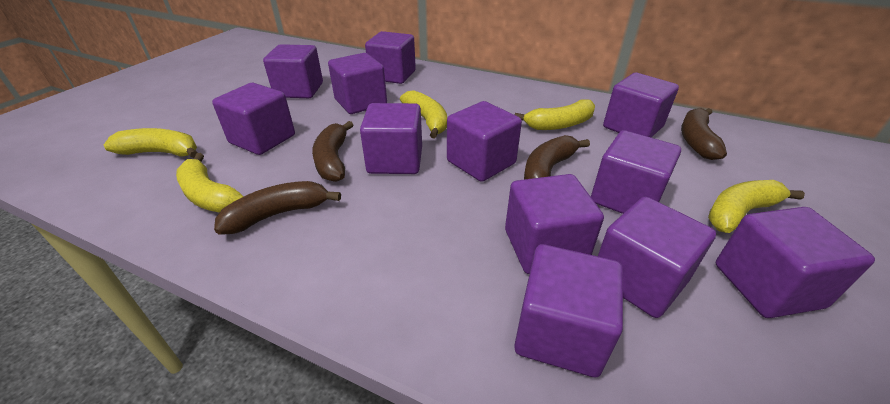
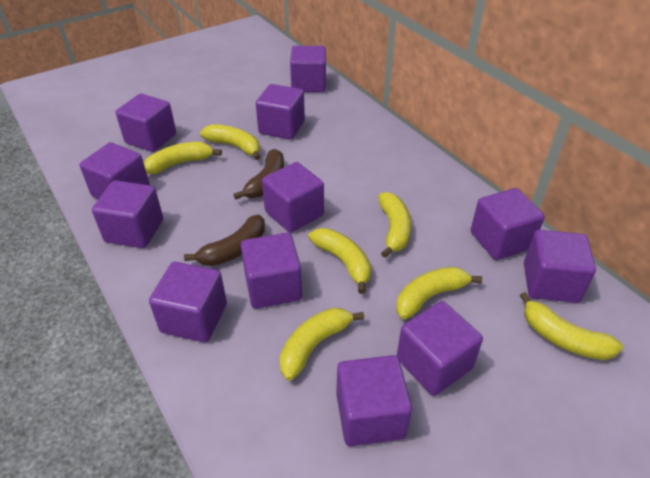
brown banana: 4 -> 2
yellow banana: 5 -> 7

